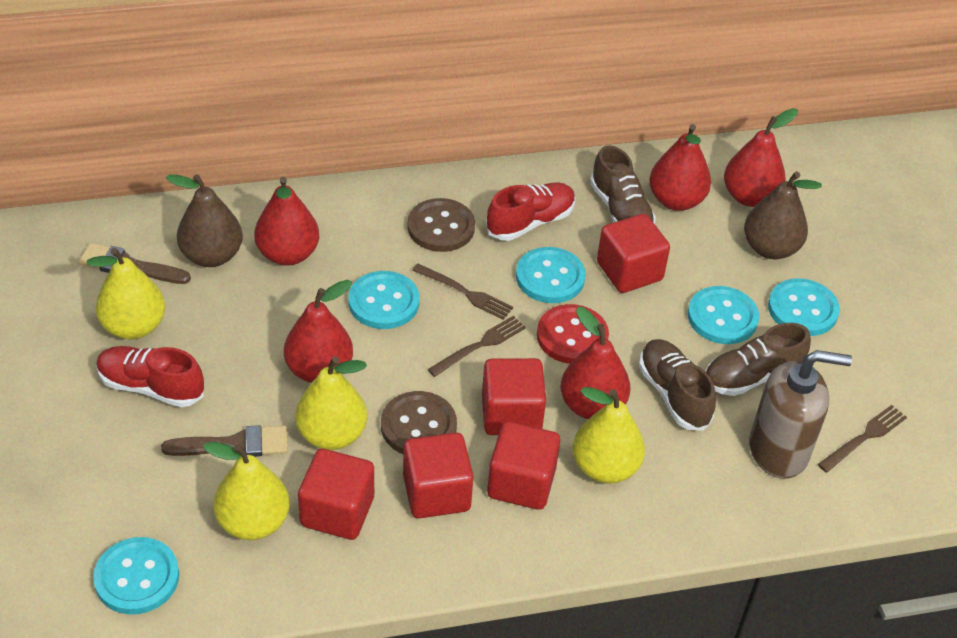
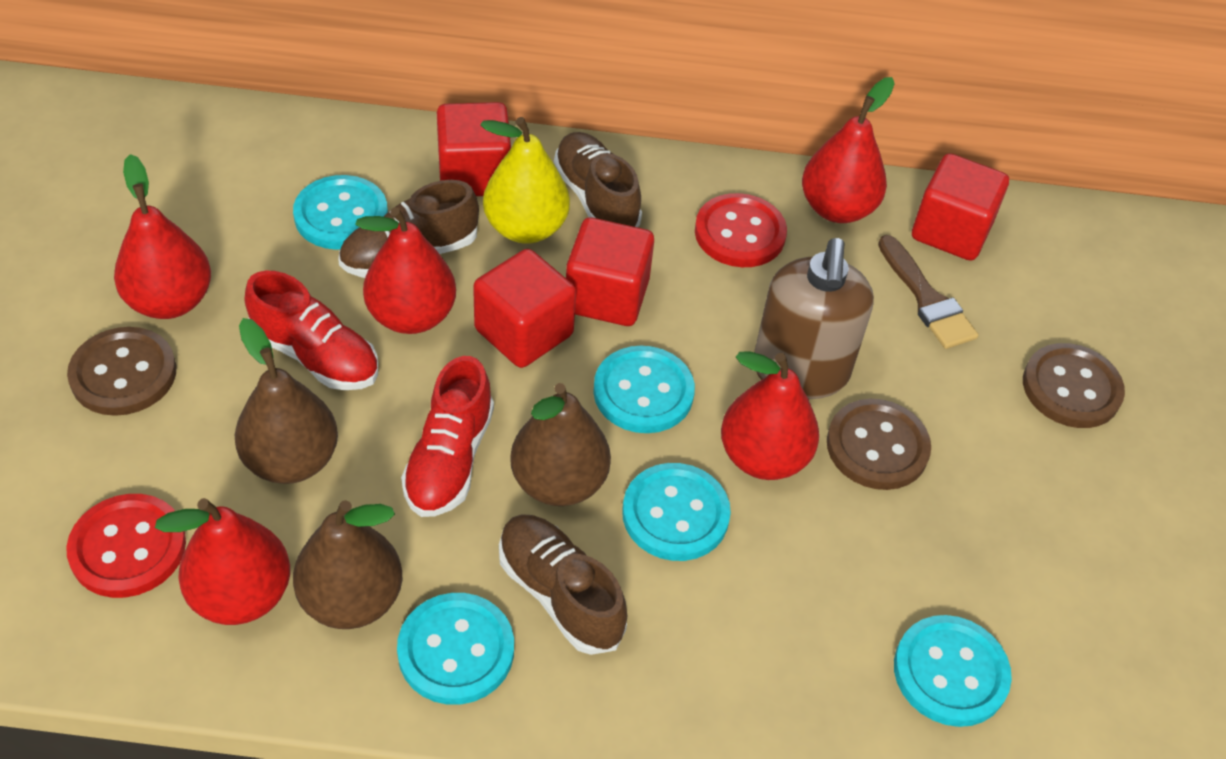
brown brush: 2 -> 1
brown button: 2 -> 3
brown fork: 3 -> 0
brown pear: 2 -> 3
red button: 1 -> 2
red cube: 5 -> 4
yellow pear: 4 -> 1

